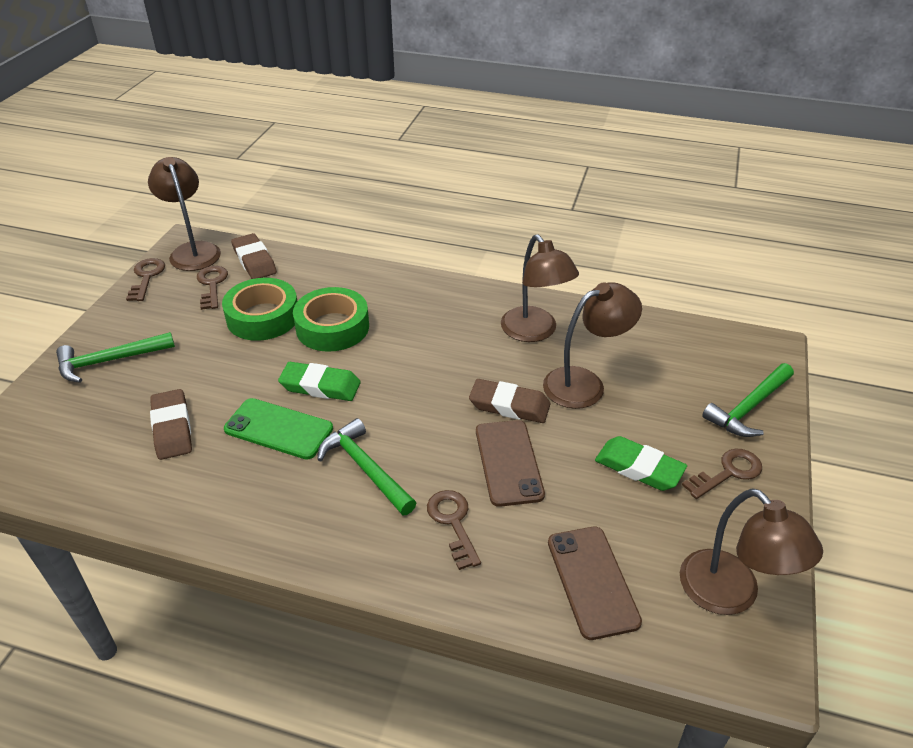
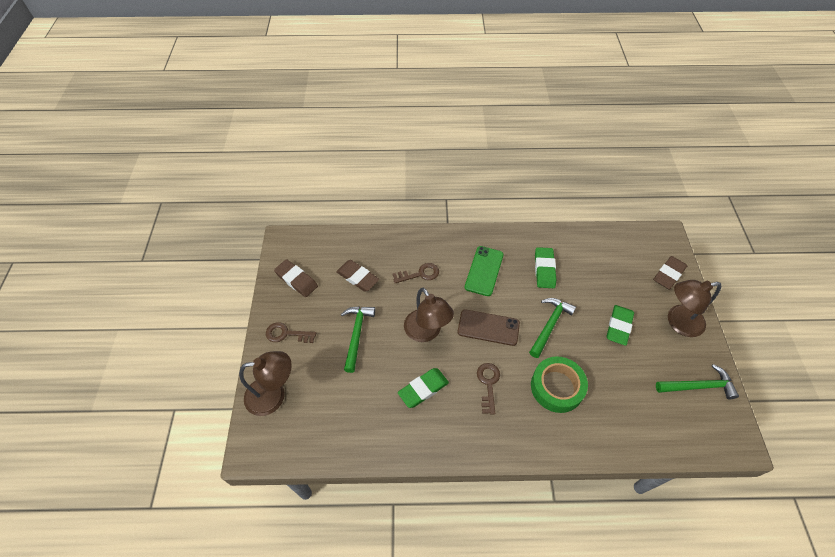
brown key: 4 -> 3
brown lamp: 4 -> 3
brown phone: 2 -> 1
green eraser: 2 -> 3
green tape: 2 -> 1

